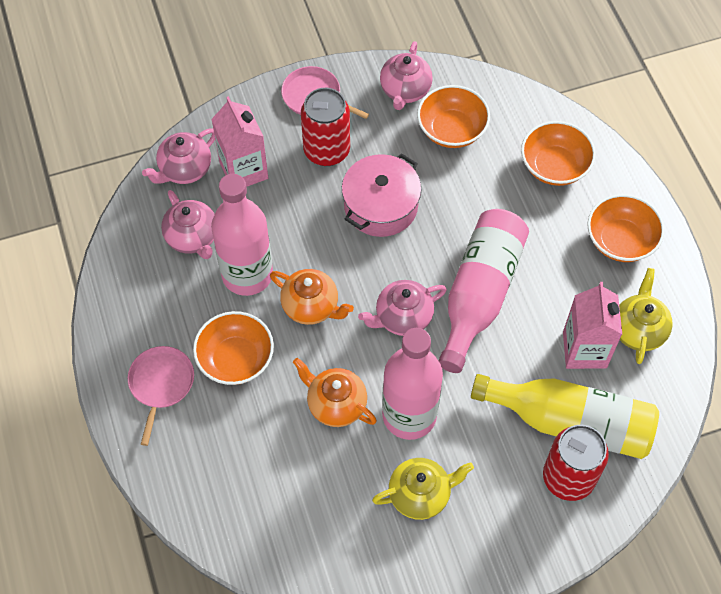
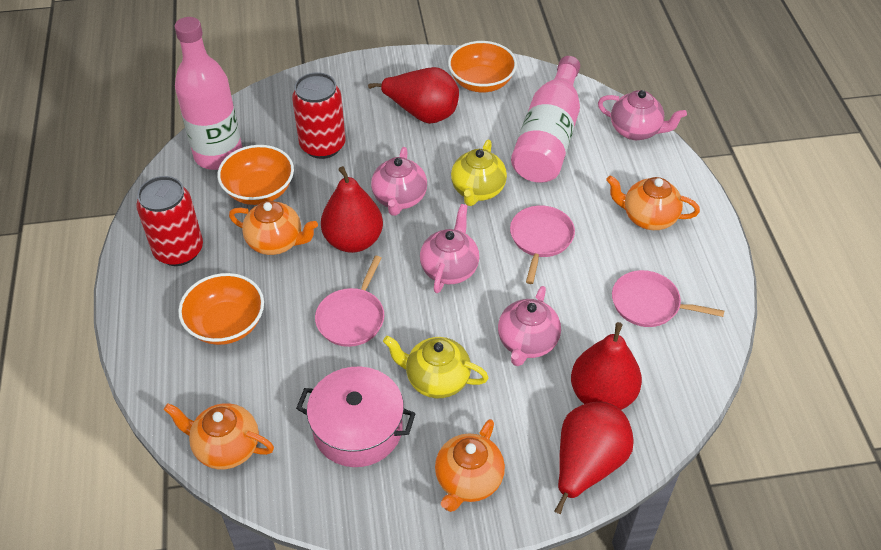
orange bowl: 4 -> 3
orange teapot: 2 -> 4
pink bottle: 3 -> 2
pink carton: 2 -> 0
pink pan: 2 -> 3
red pear: 0 -> 4
yellow bottle: 1 -> 0

